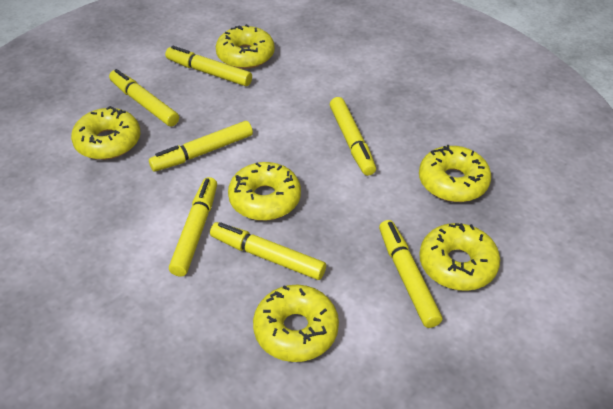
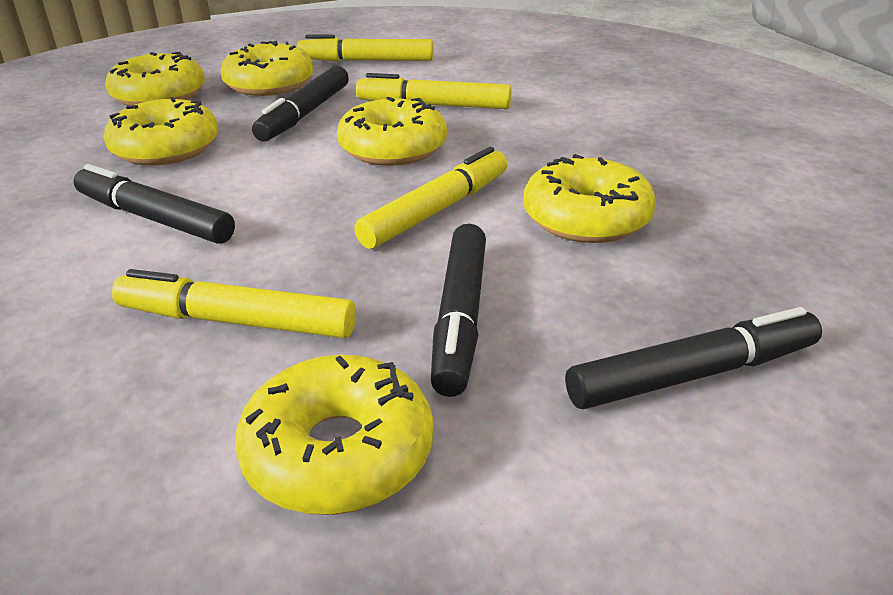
black marker: 0 -> 4
yellow marker: 7 -> 4

